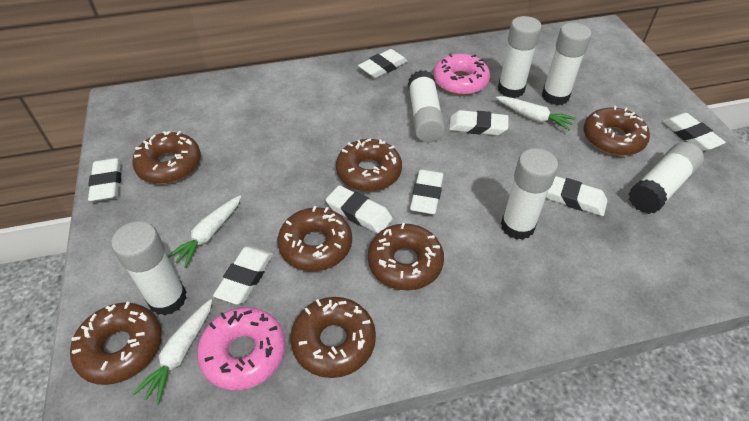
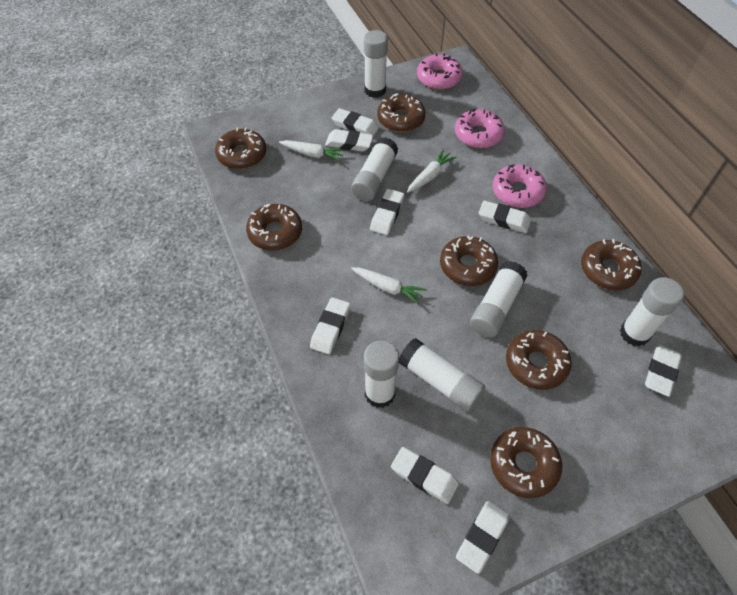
pink donut: 2 -> 3

